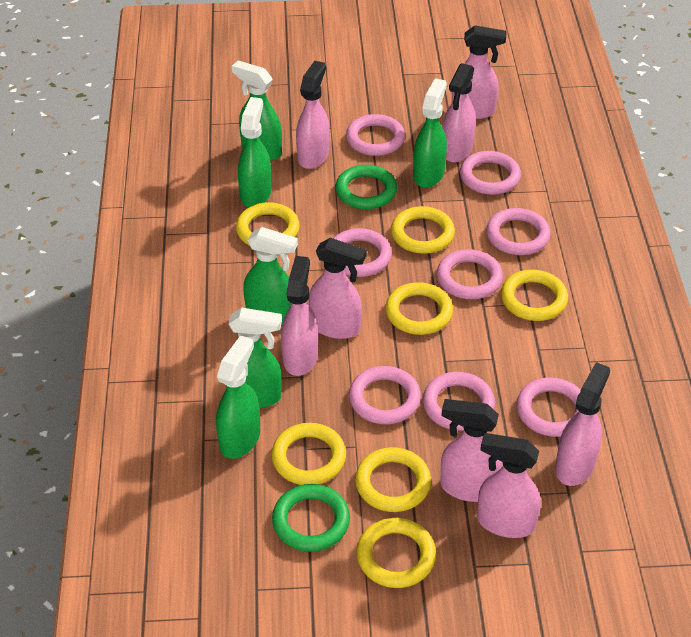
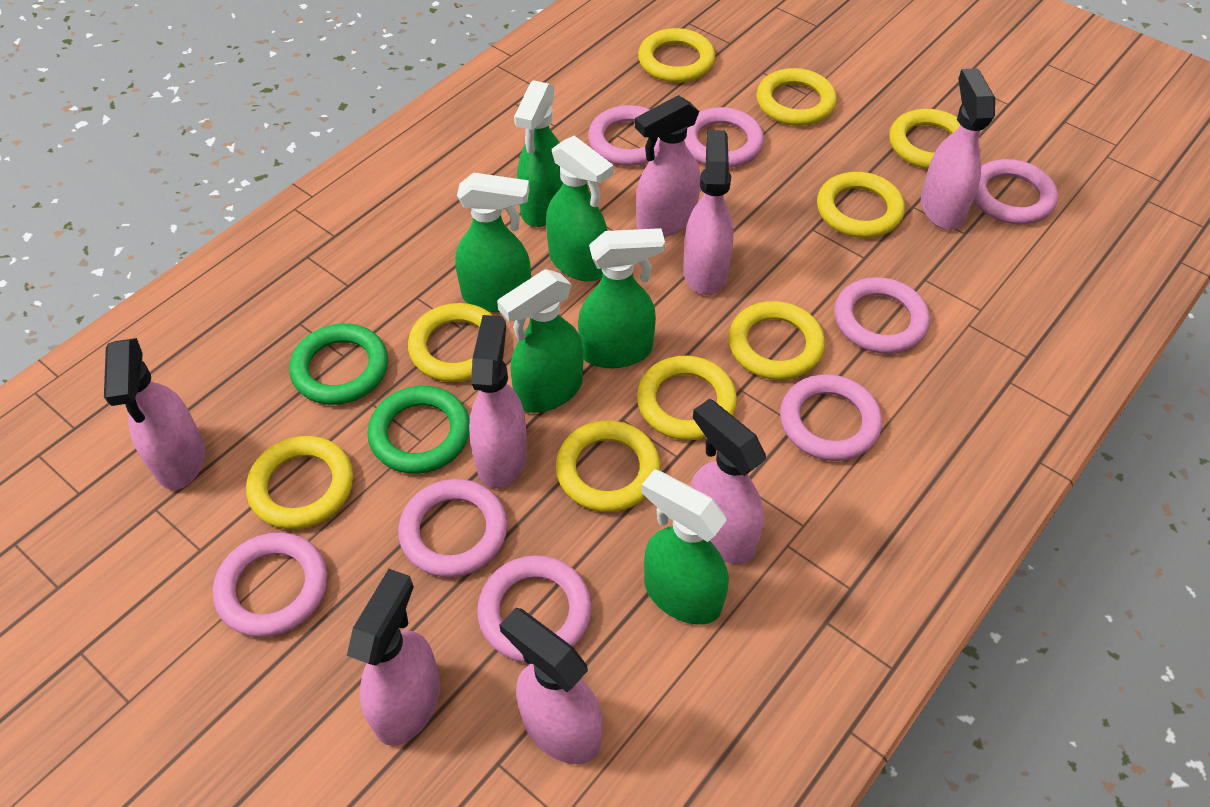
yellow ring: 7 -> 9

